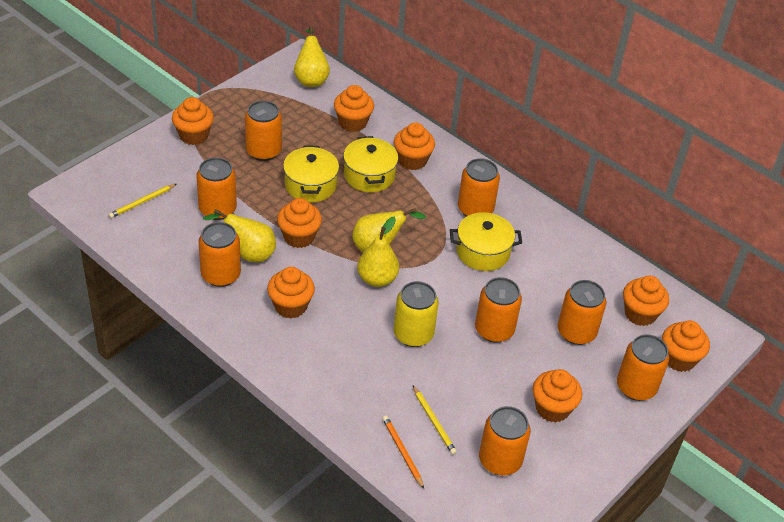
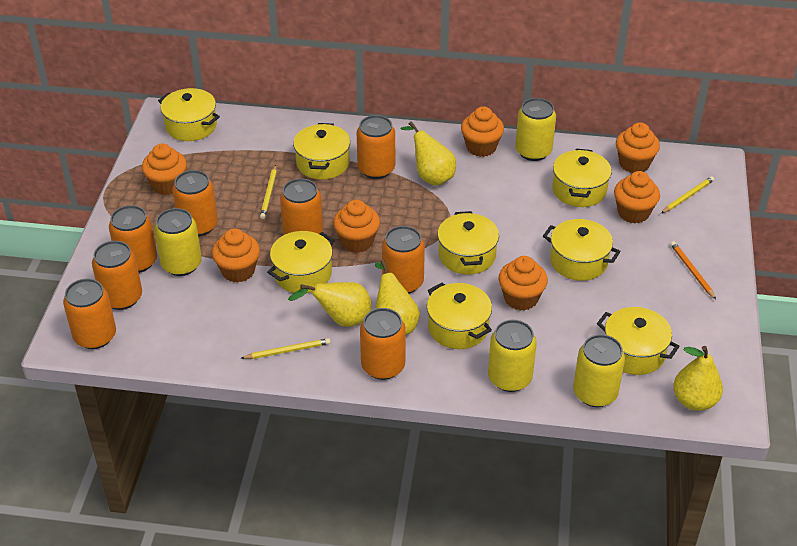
orange cupcake: 8 -> 7
yellow can: 1 -> 4
yellow pencil: 2 -> 3
yellow pot: 3 -> 8

